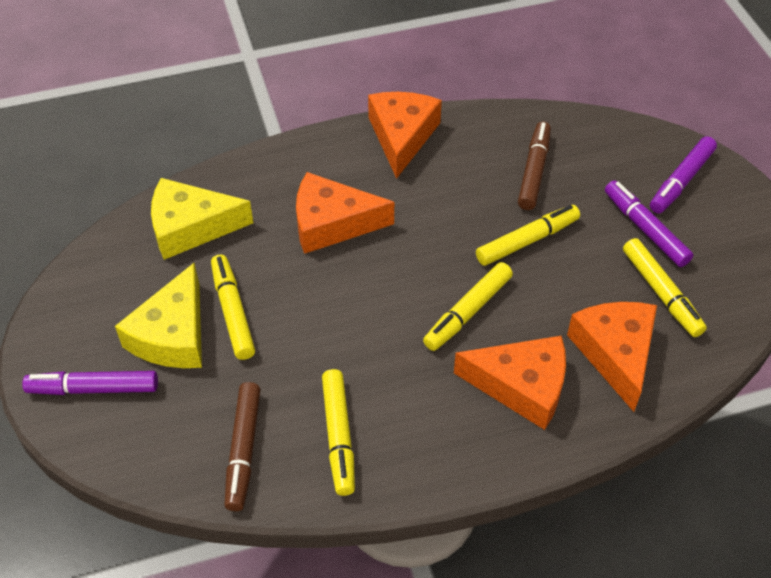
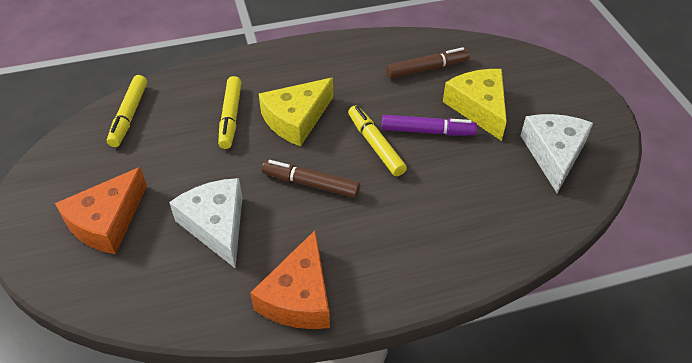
orange cheese: 4 -> 2
purple marker: 3 -> 1
white cheese: 0 -> 2
yellow marker: 5 -> 3

